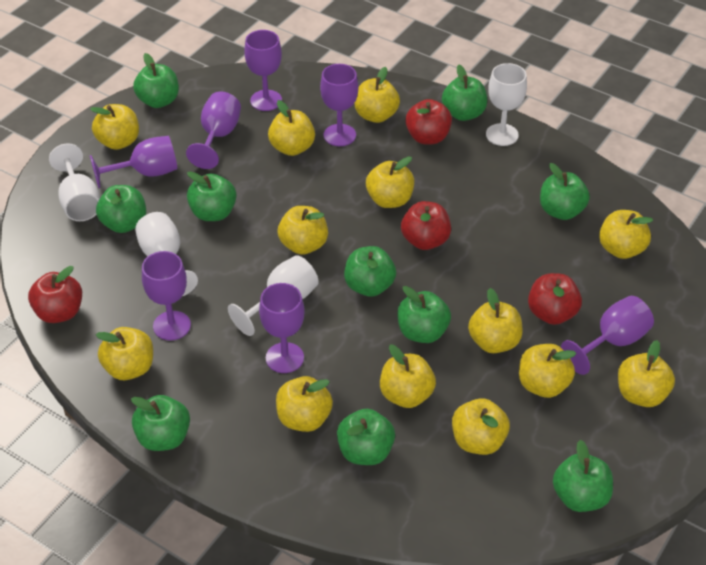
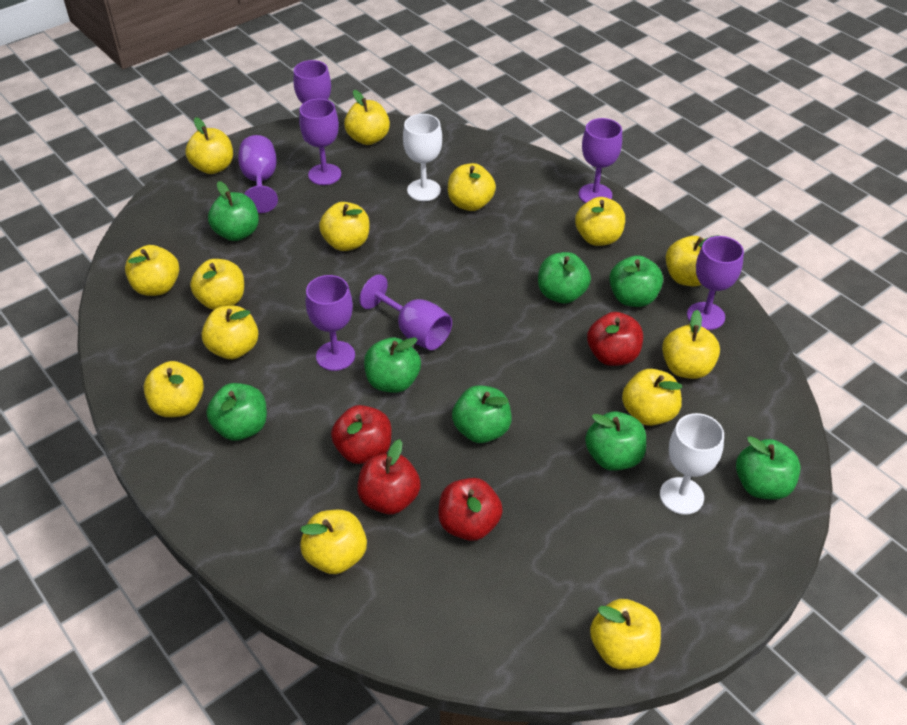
green apple: 10 -> 8
white goblet: 4 -> 2
yellow apple: 13 -> 14

